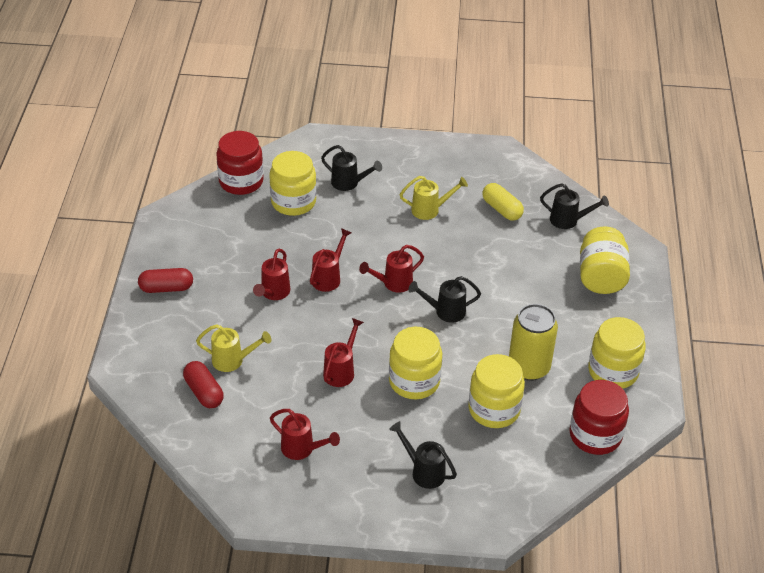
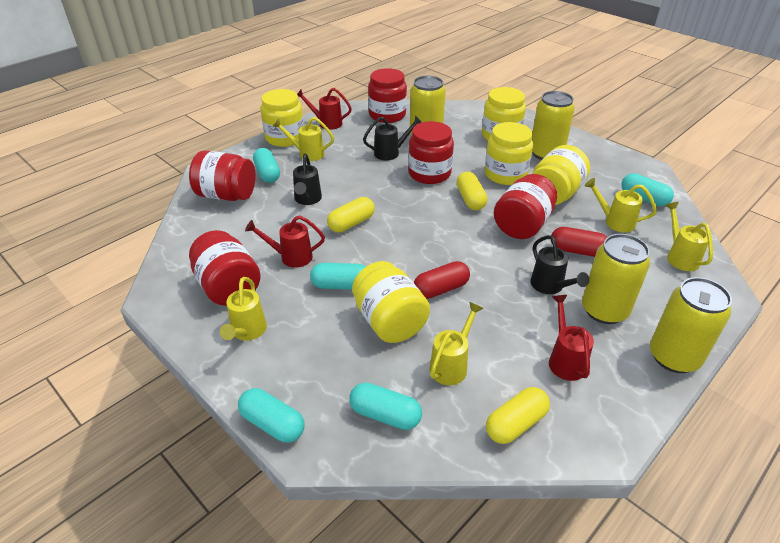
black watering can: 4 -> 3
red jar: 2 -> 5
red watering can: 5 -> 3
turquoise capsule: 0 -> 5
yellow can: 1 -> 4
yellow capsule: 1 -> 3
yellow watering can: 2 -> 5

